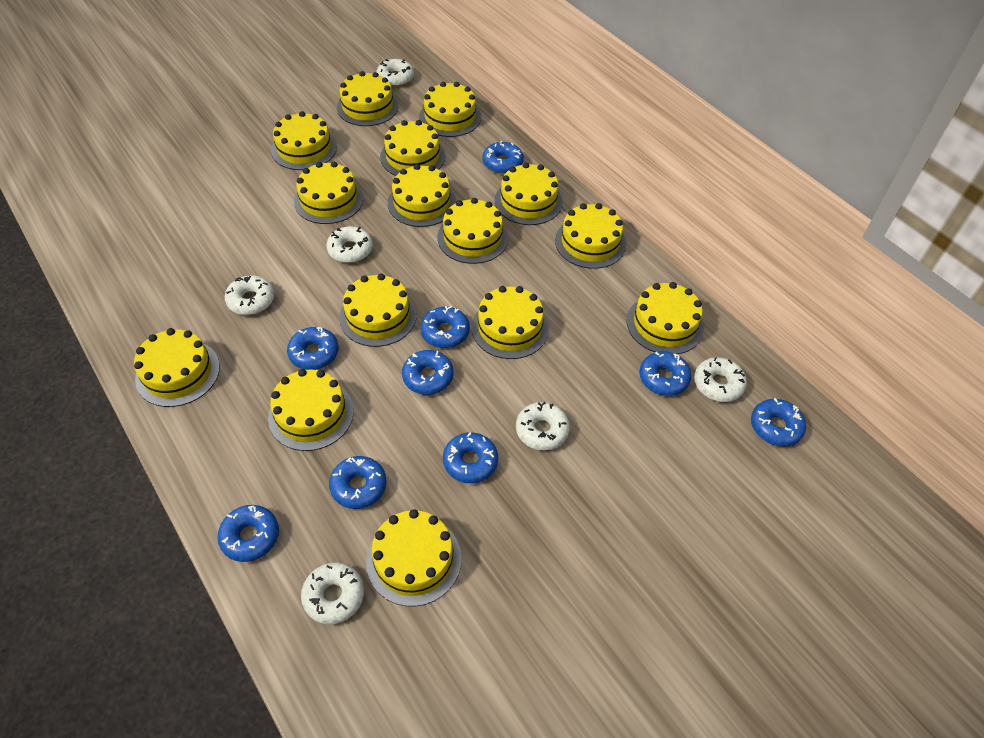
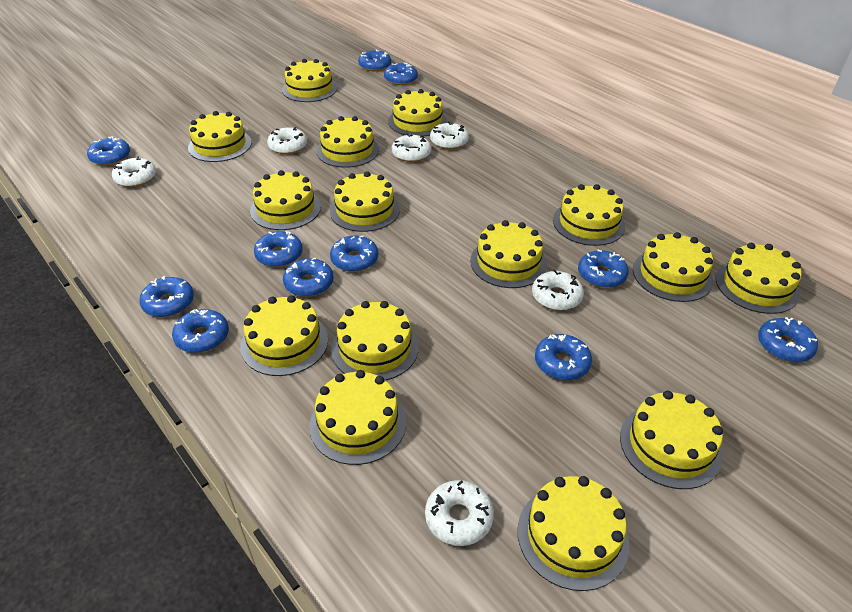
blue donut: 9 -> 11

